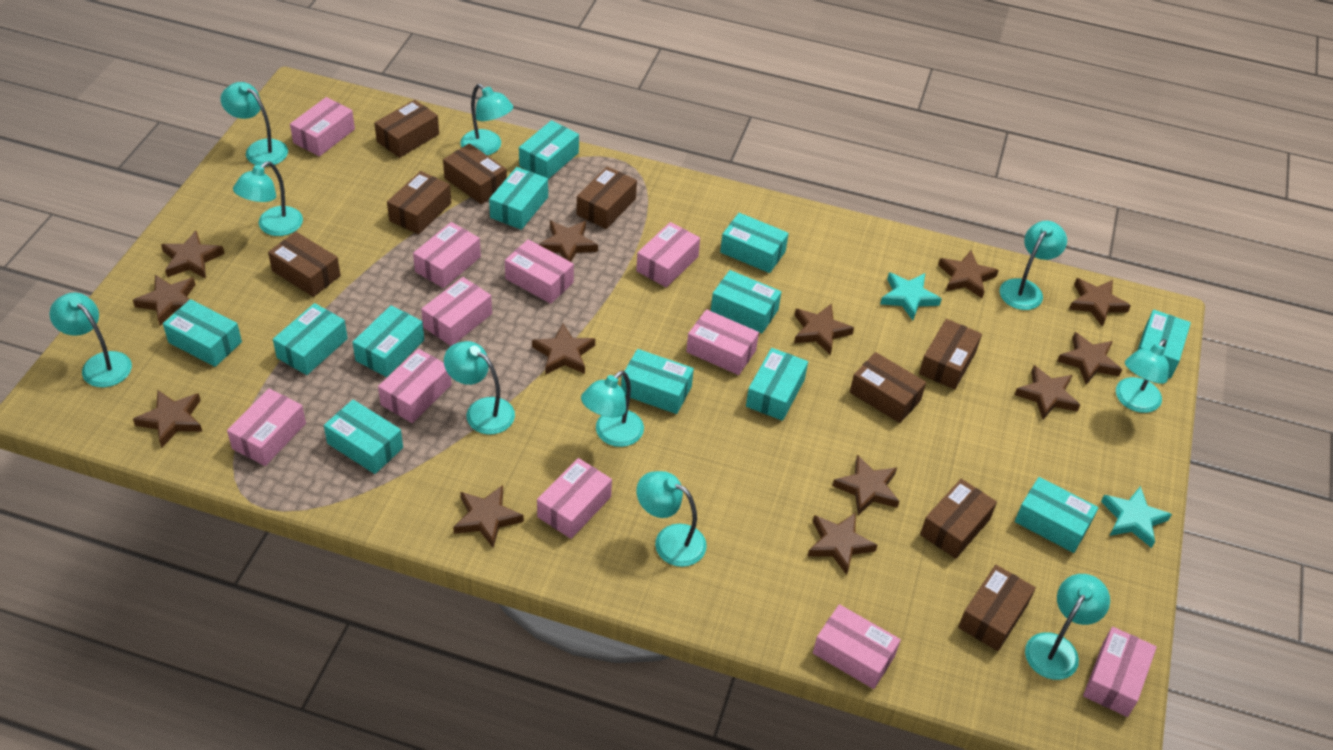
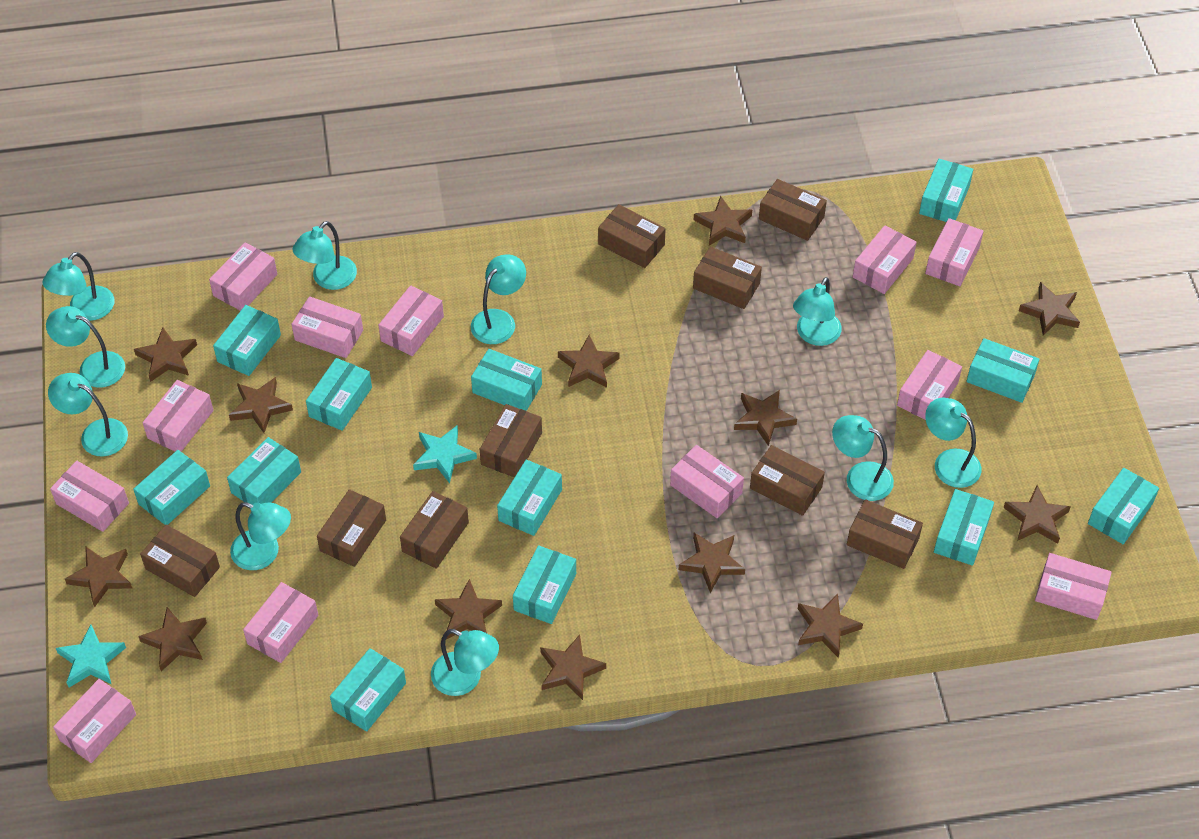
pink box: 11 -> 12

